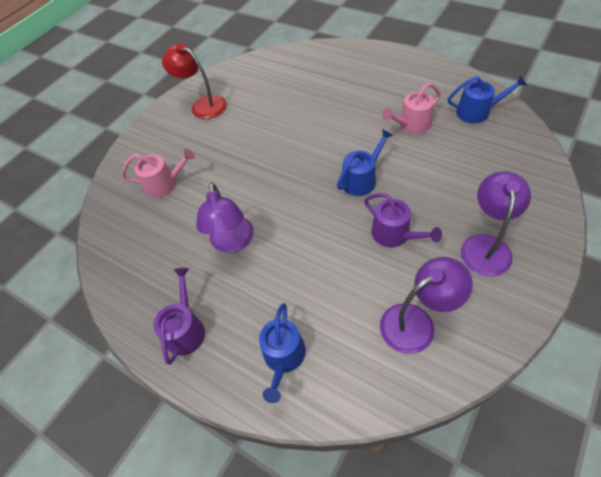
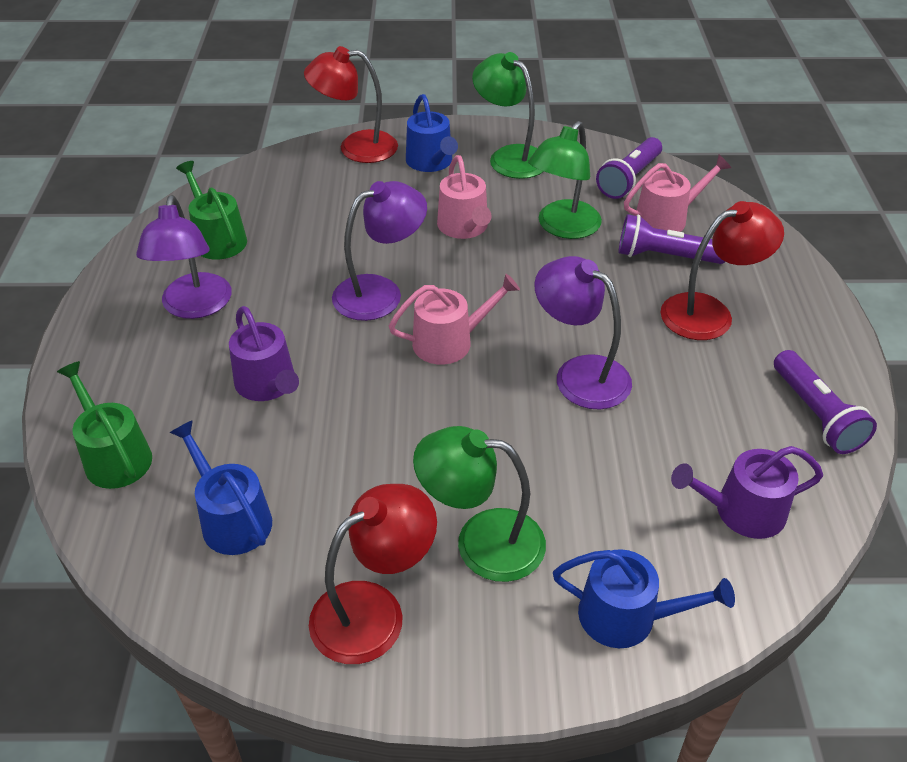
green lamp: 0 -> 3
green watering can: 0 -> 2
pink watering can: 2 -> 3
purple flashlight: 0 -> 3
red lamp: 1 -> 3

